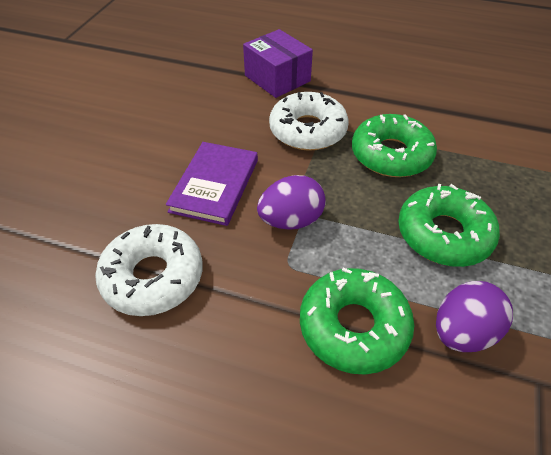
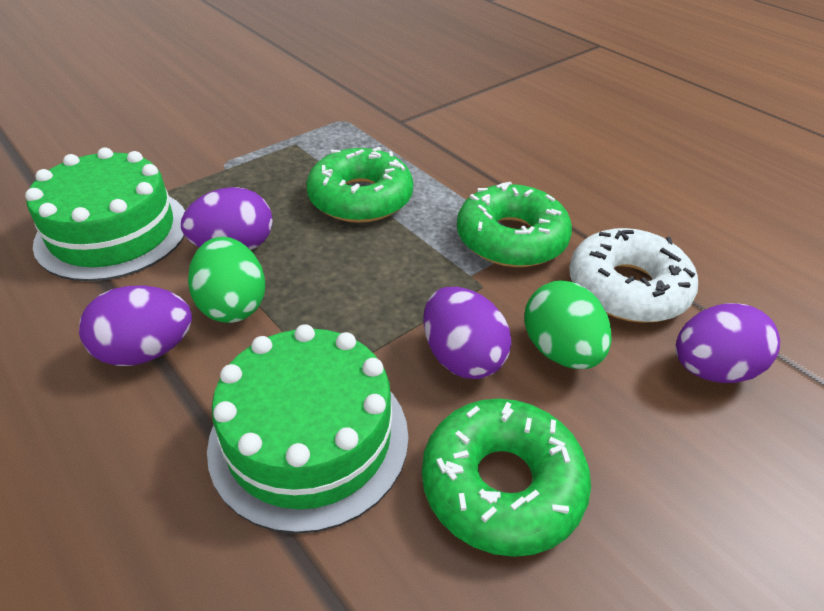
green cake: 0 -> 2
green egg: 0 -> 2
purple book: 1 -> 0
purple box: 1 -> 0
purple egg: 2 -> 4
white donut: 2 -> 1

